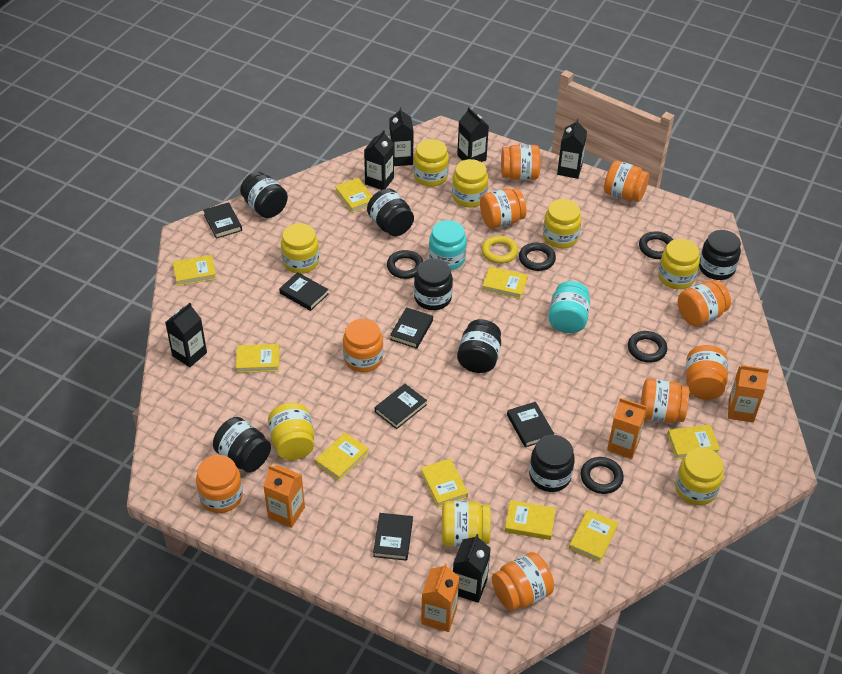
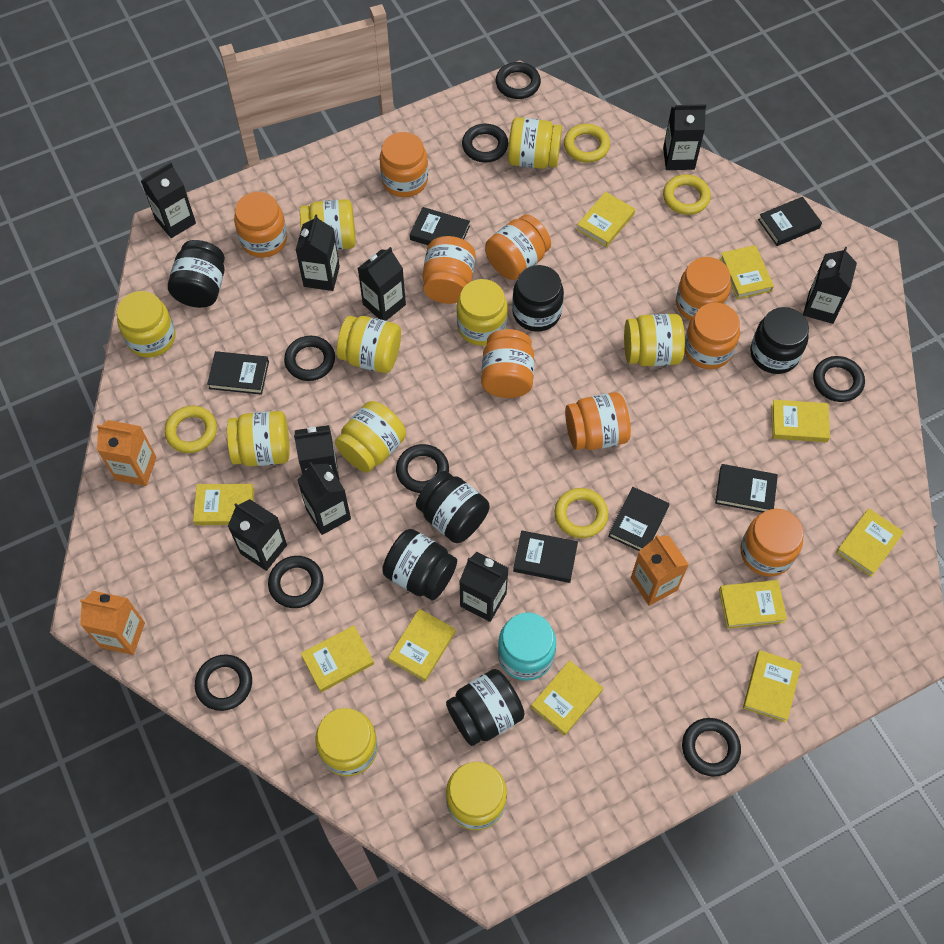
black carton: 6 -> 9
black jar: 7 -> 6
black ring: 5 -> 8
orange carton: 4 -> 3
turquoise jar: 2 -> 1
yellow book: 9 -> 10
yellow jar: 8 -> 10
yellow ring: 1 -> 4

